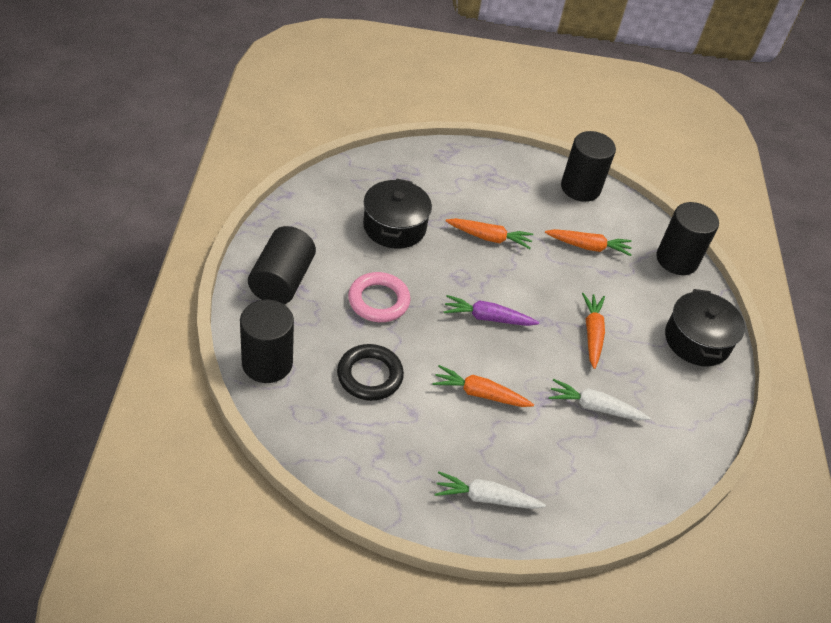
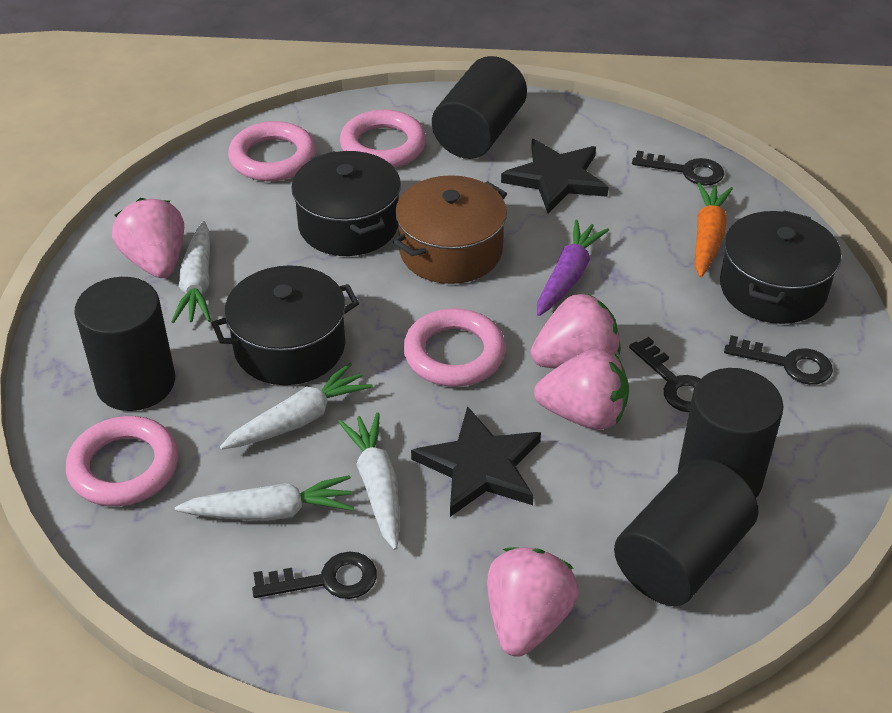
black key: 0 -> 4
black pot: 2 -> 3
black ring: 1 -> 0
black star: 0 -> 2
brown pot: 0 -> 1
orange carrot: 4 -> 1
pink ring: 1 -> 4
pink strawberry: 0 -> 4
white carrot: 2 -> 4

